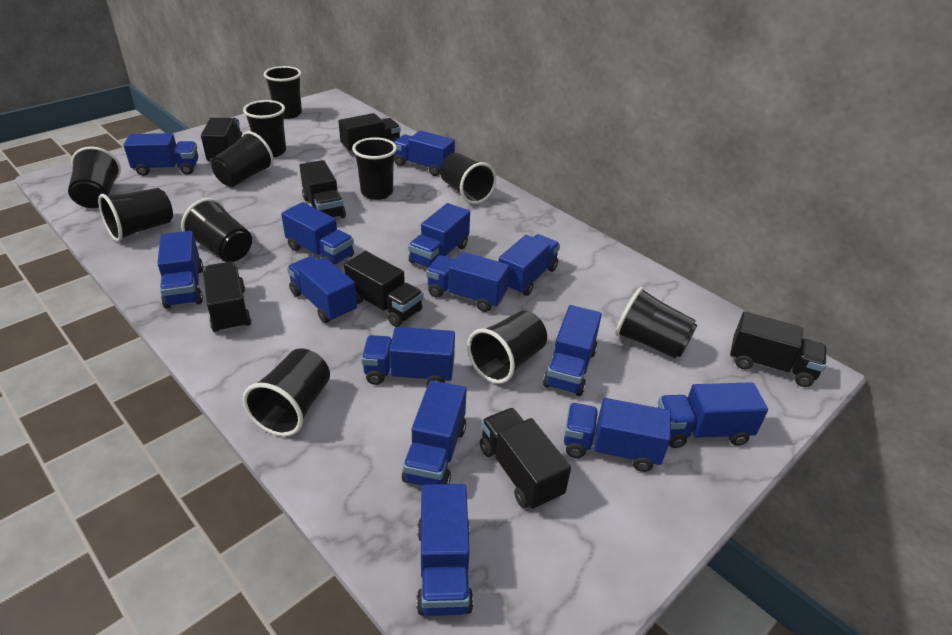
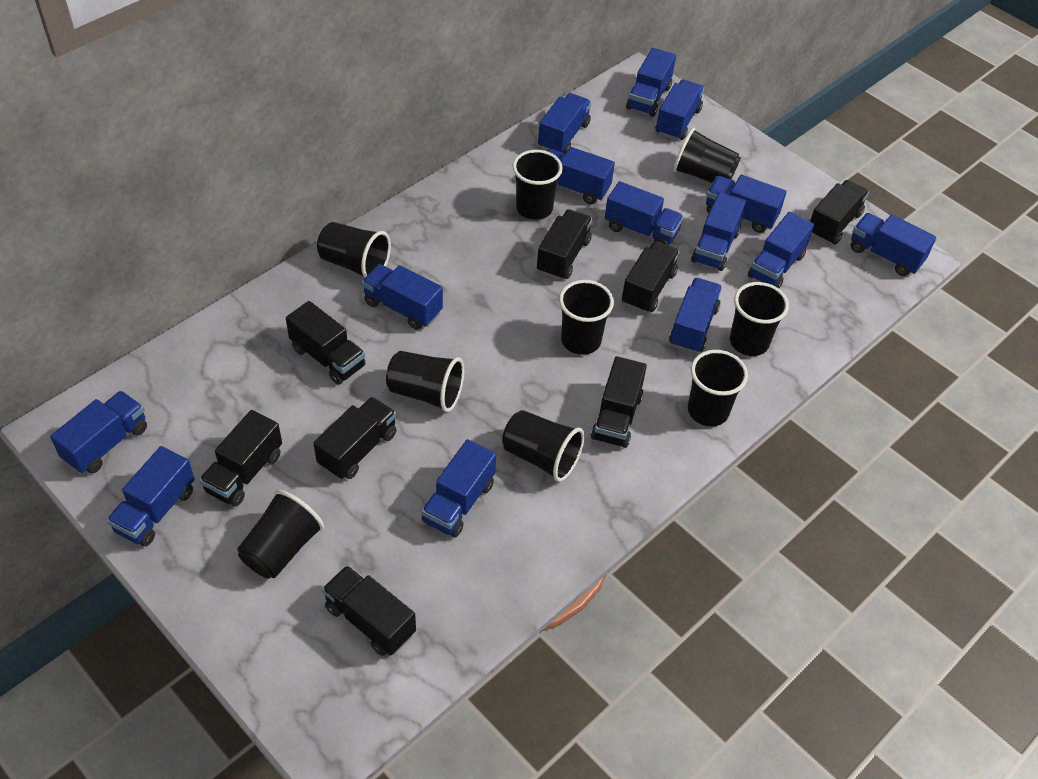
black cup: 11 -> 9
black truck: 7 -> 8

